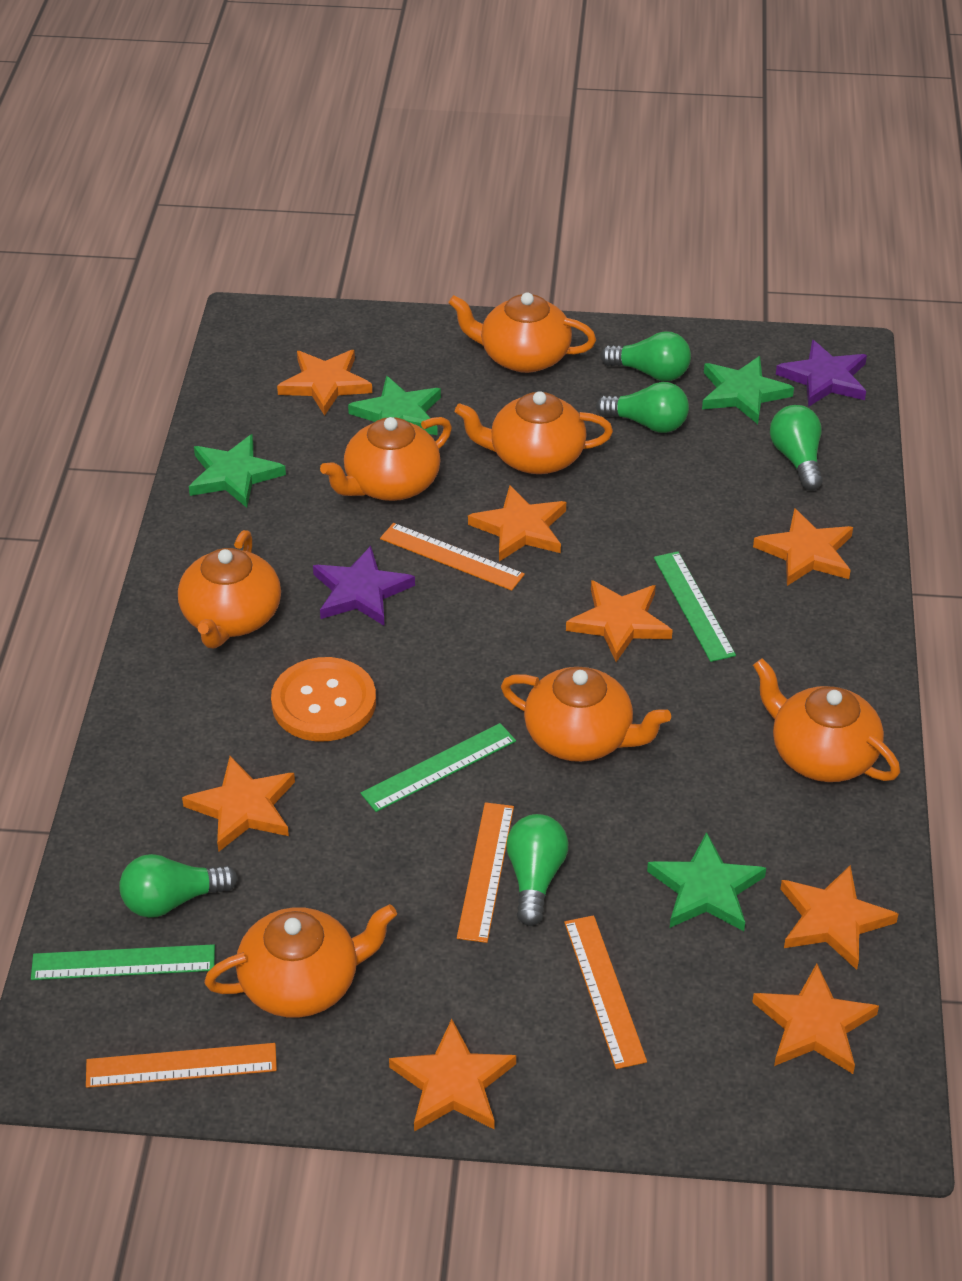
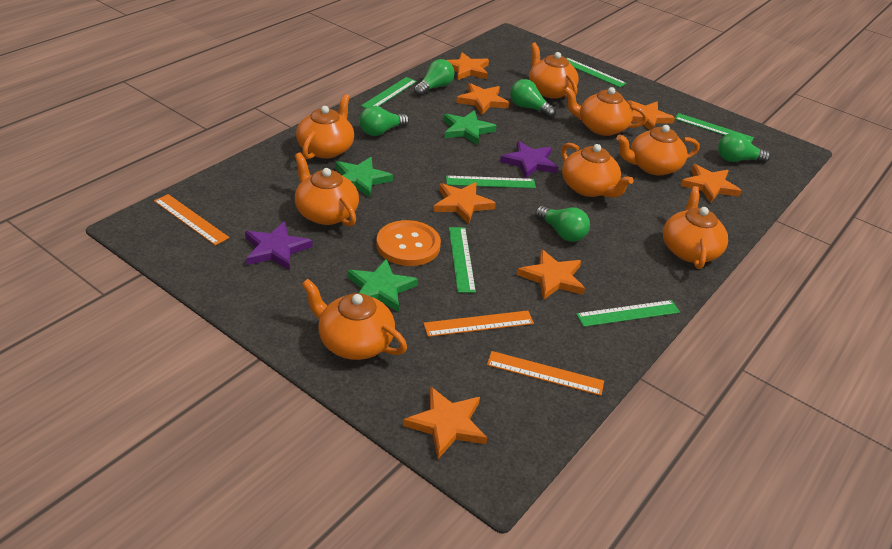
green ruler: 3 -> 6
green star: 4 -> 3
orange ruler: 4 -> 3
orange star: 8 -> 7
orange teapot: 7 -> 8

